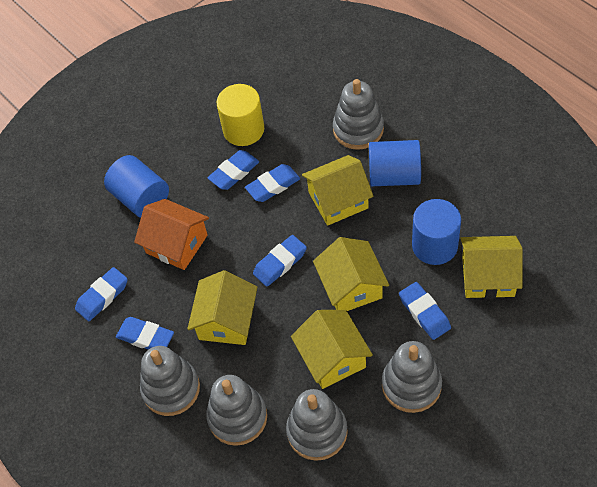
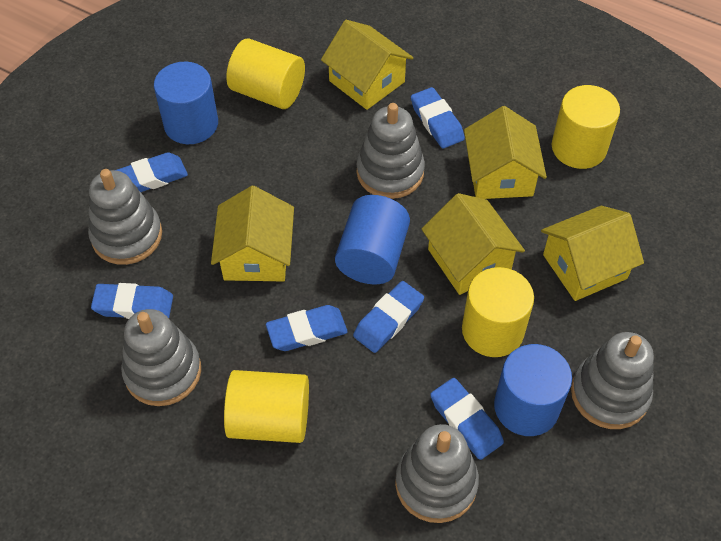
orange house: 1 -> 0
yellow cylinder: 1 -> 4

